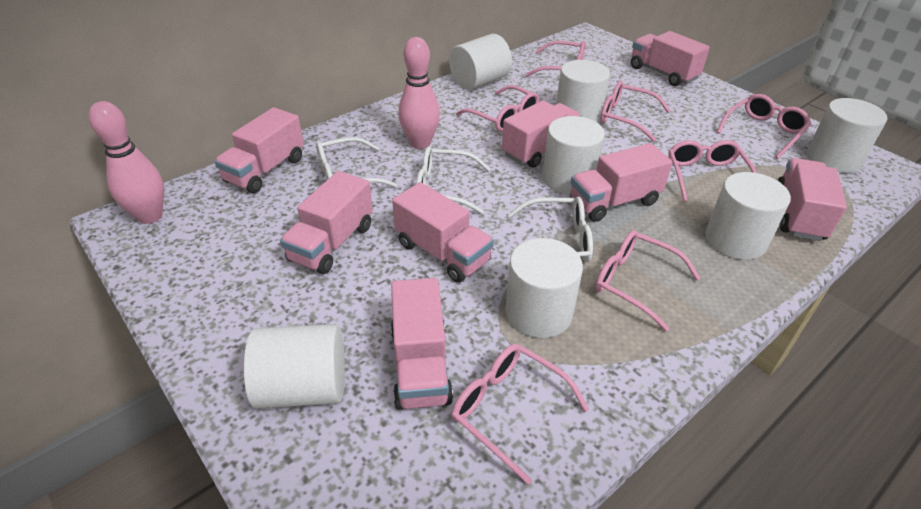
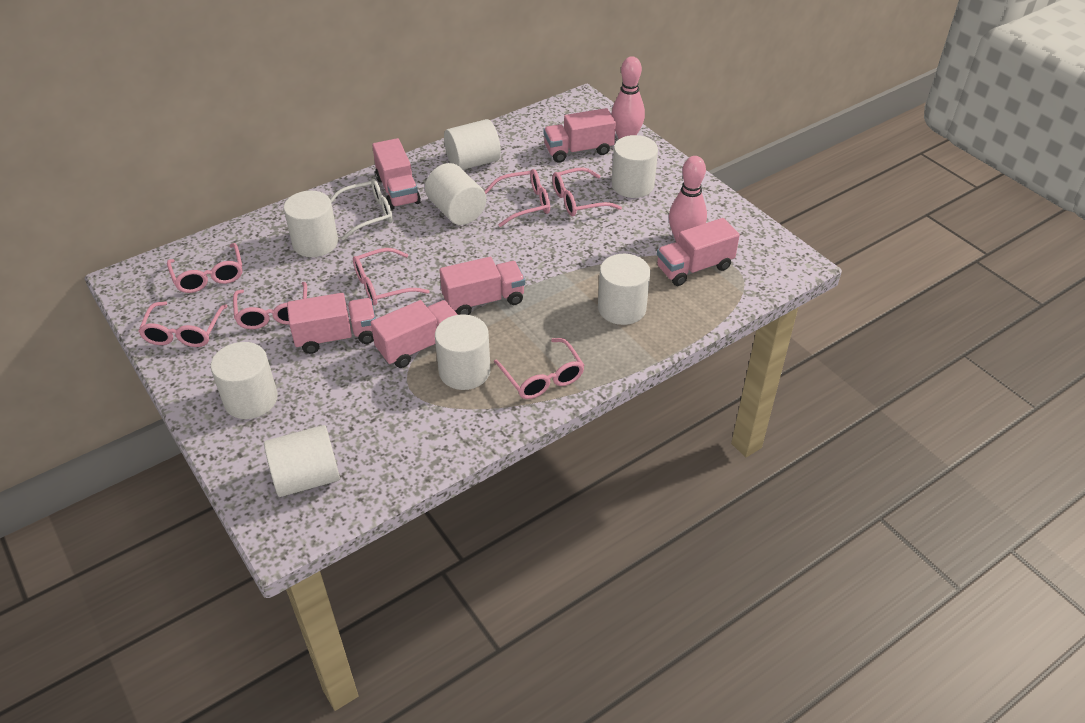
pink truck: 8 -> 6
white cylinder: 7 -> 8
white glasses: 3 -> 1

